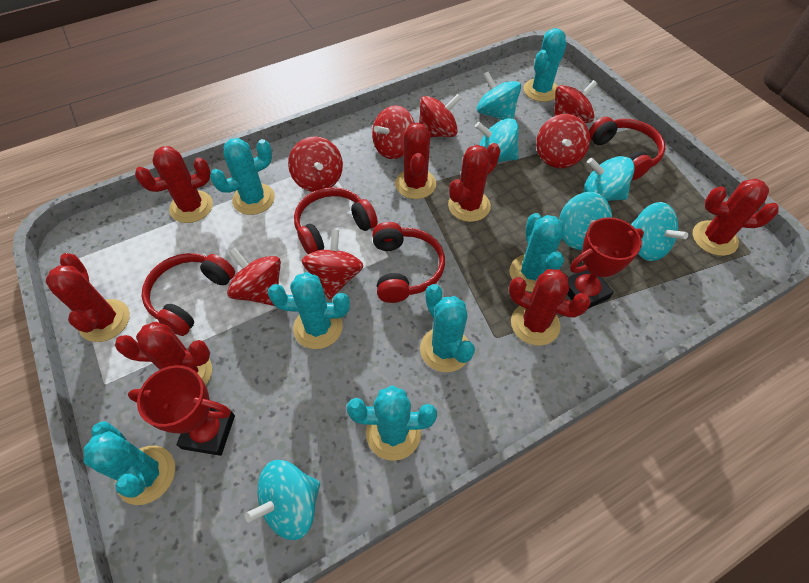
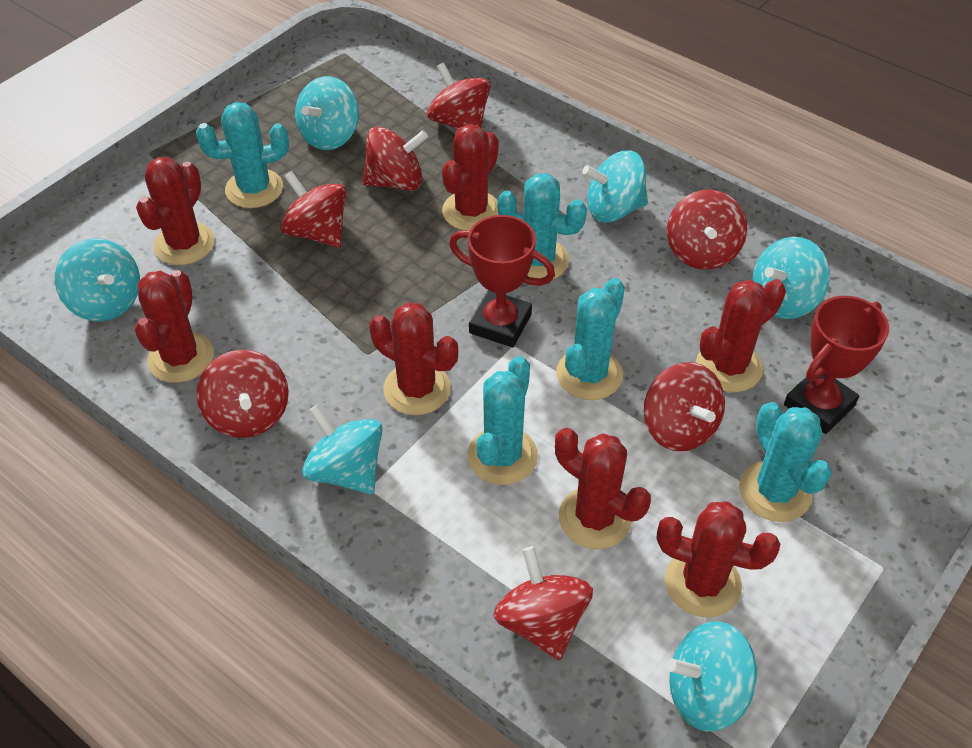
red headphones: 4 -> 0
turquoise cactus: 7 -> 5

